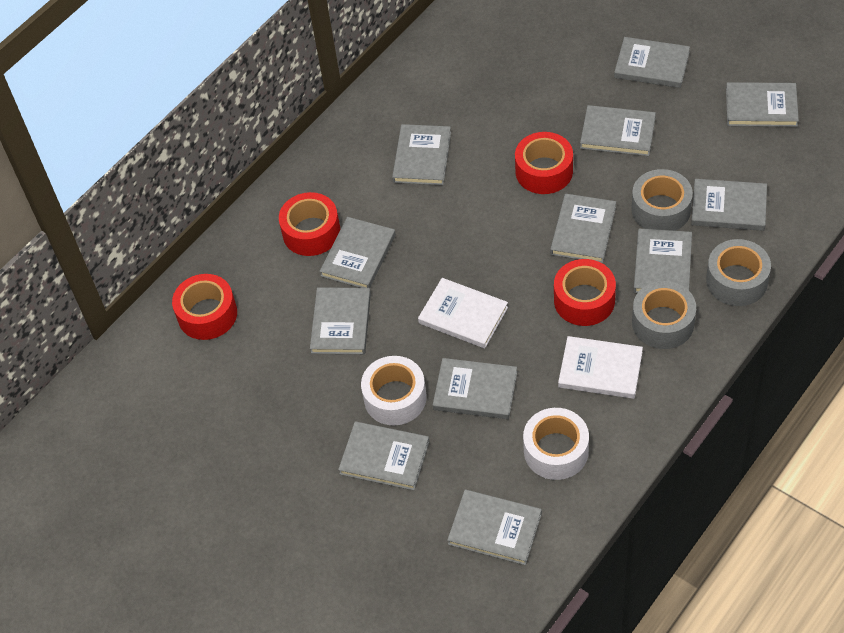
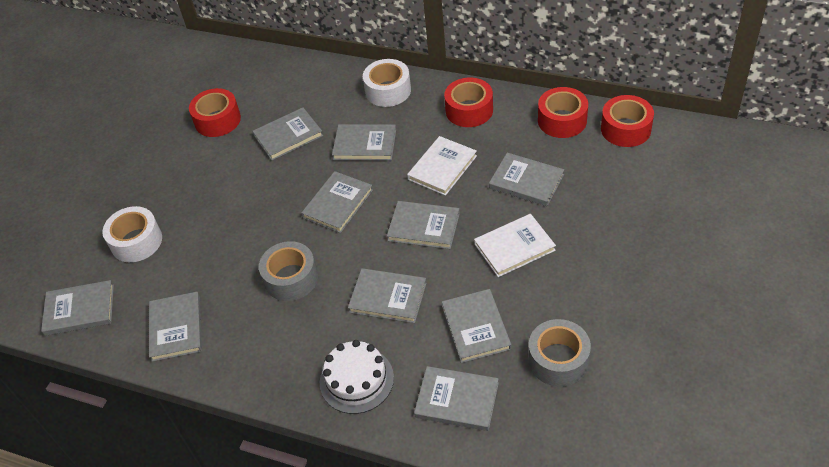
grey book: 12 -> 10
grey tape: 3 -> 2
white cake: 0 -> 1

